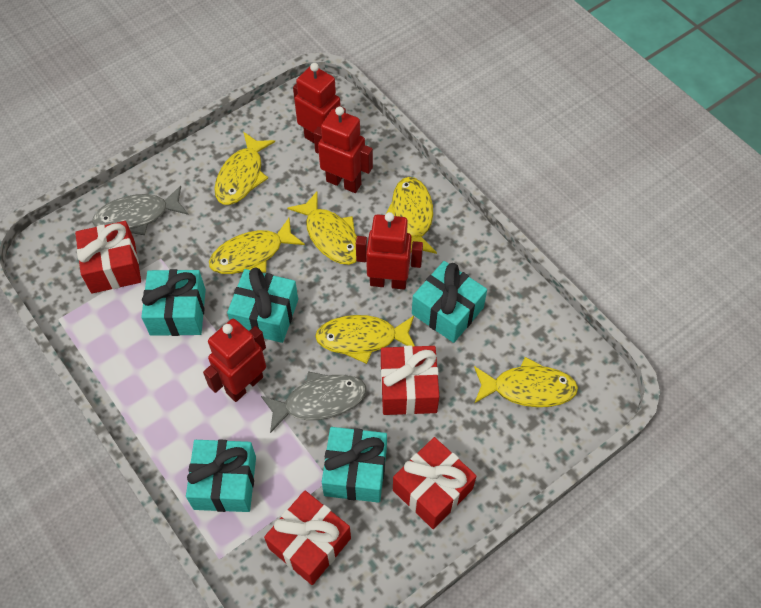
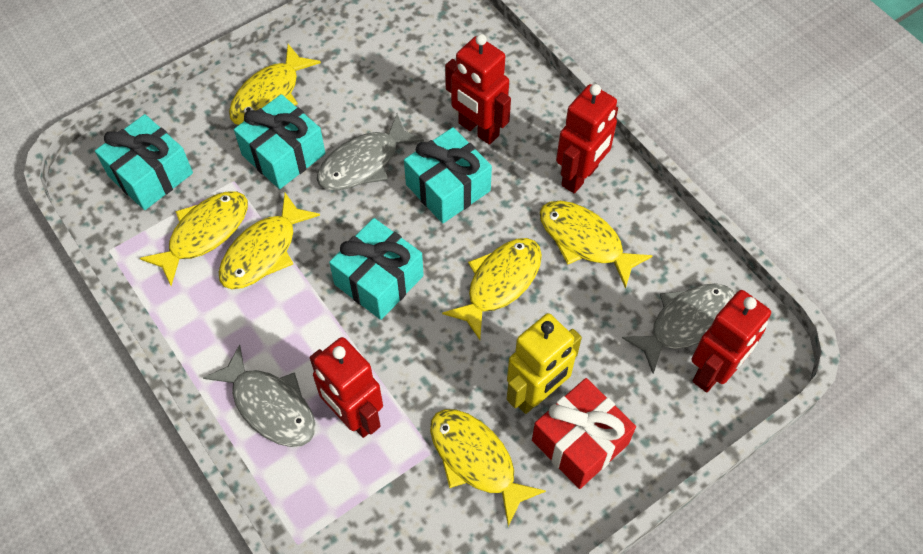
grey fish: 2 -> 3
red gift: 4 -> 1
turquoise gift: 5 -> 4
yellow robot: 0 -> 1

